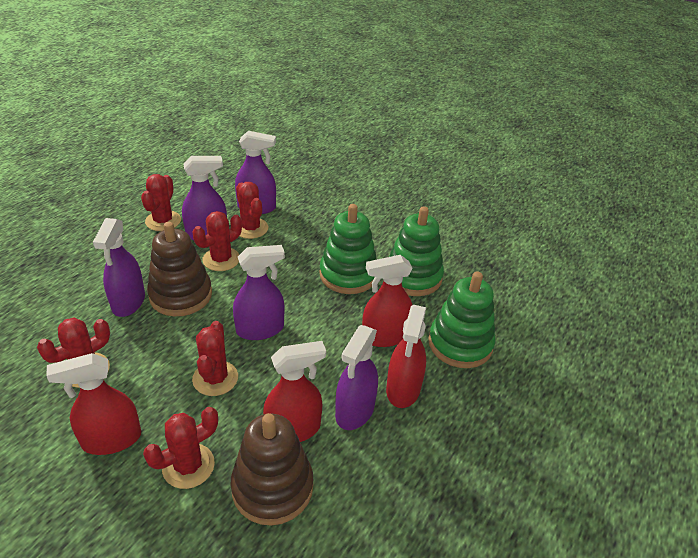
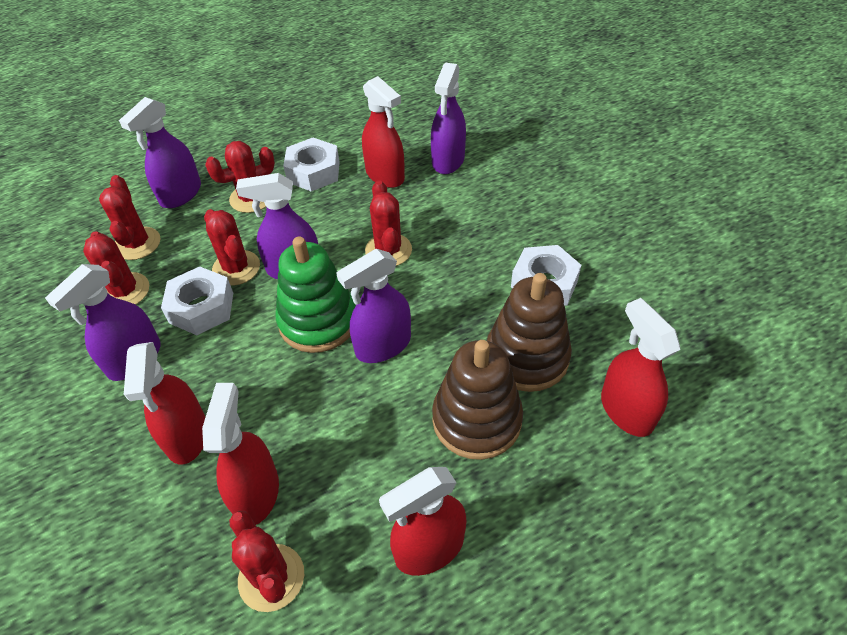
green stacking toy: 3 -> 1
red spray bottle: 4 -> 5
white nut: 0 -> 3

